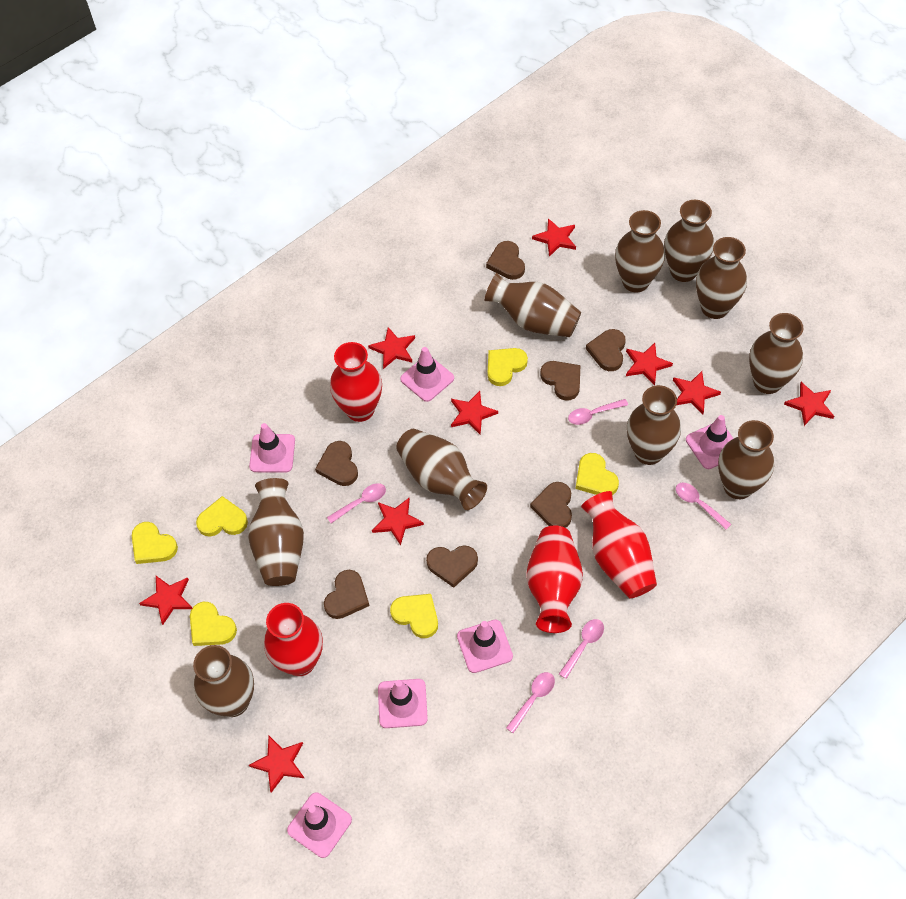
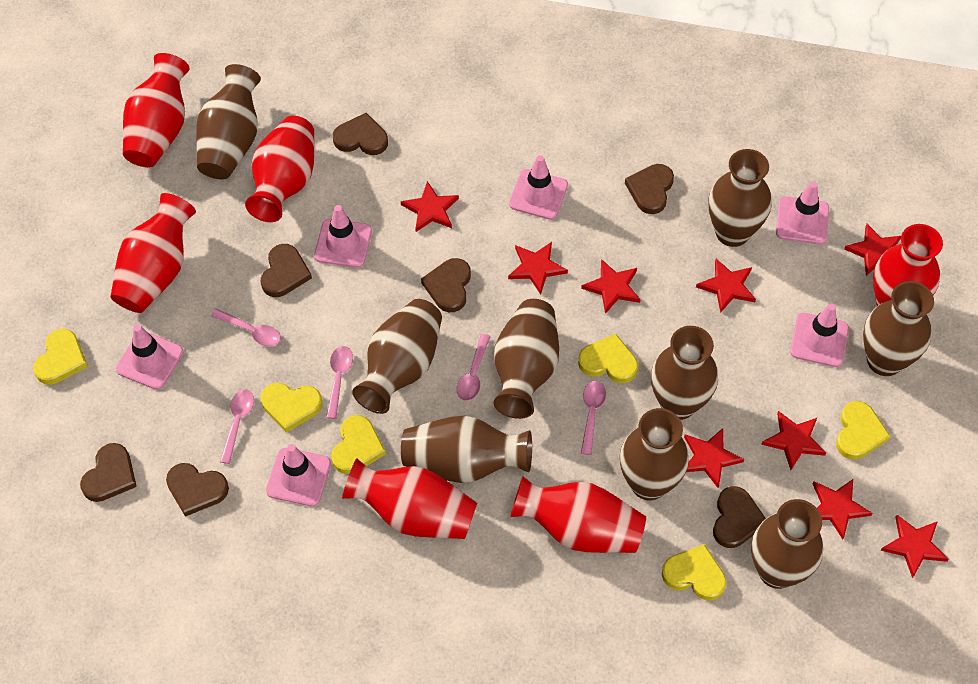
brown vase: 10 -> 9
red vase: 4 -> 6

